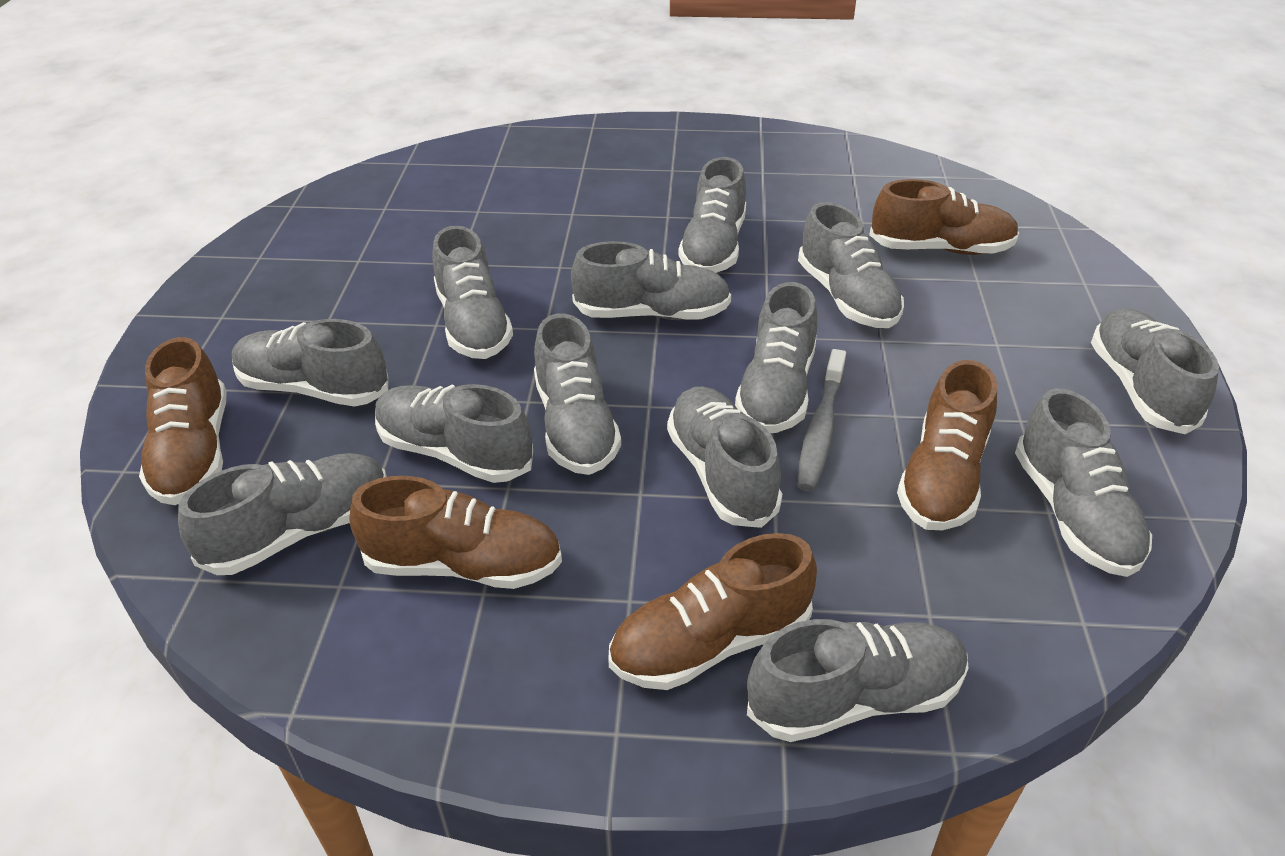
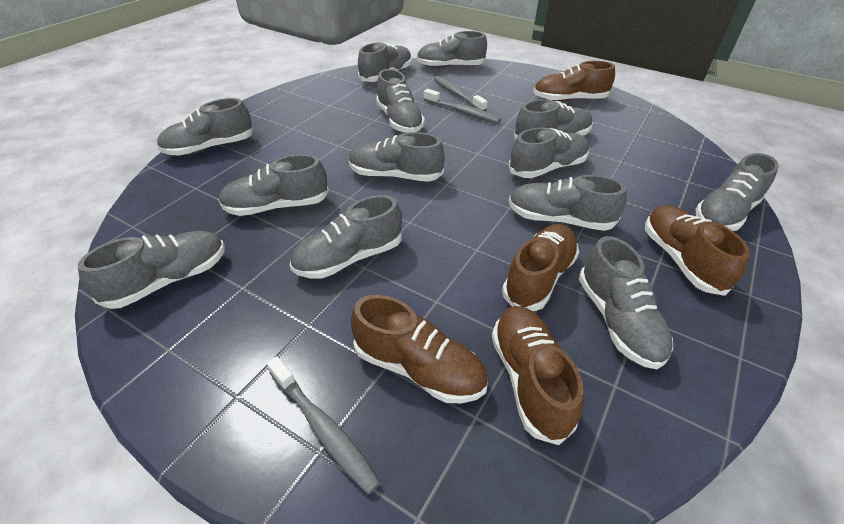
grey toothbrush: 1 -> 3

